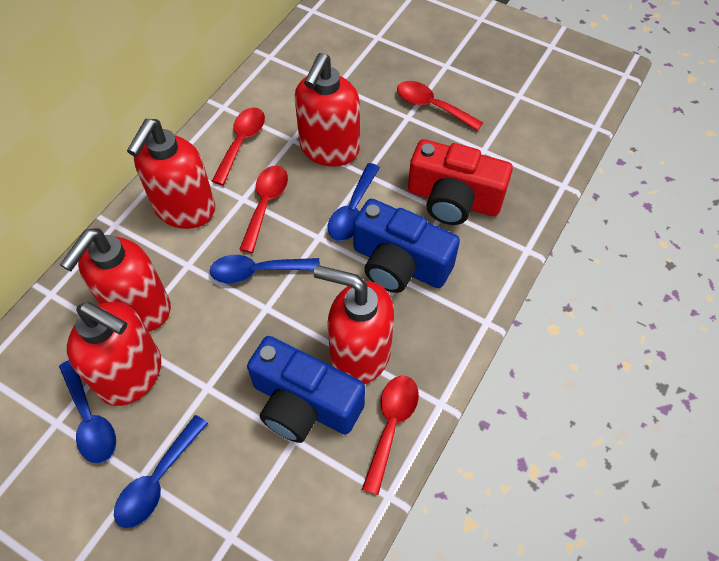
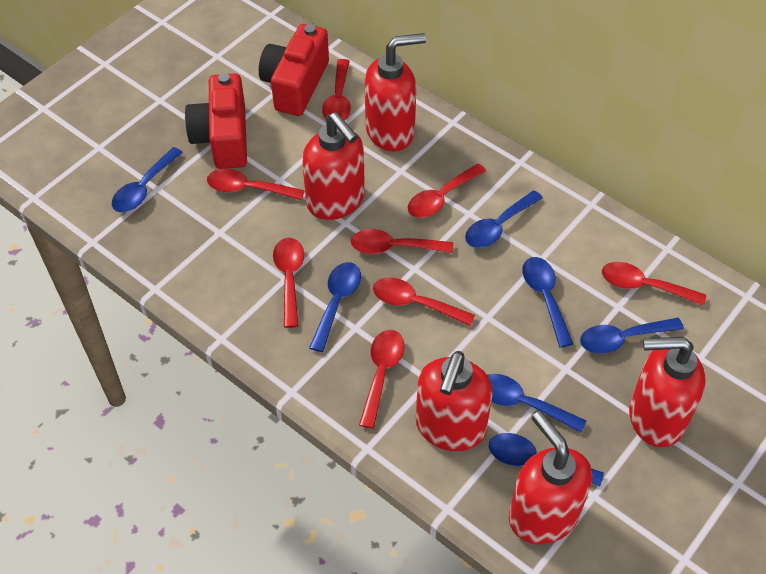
blue camera: 2 -> 0
blue spoon: 4 -> 7
red camera: 1 -> 2
red spoon: 4 -> 8

